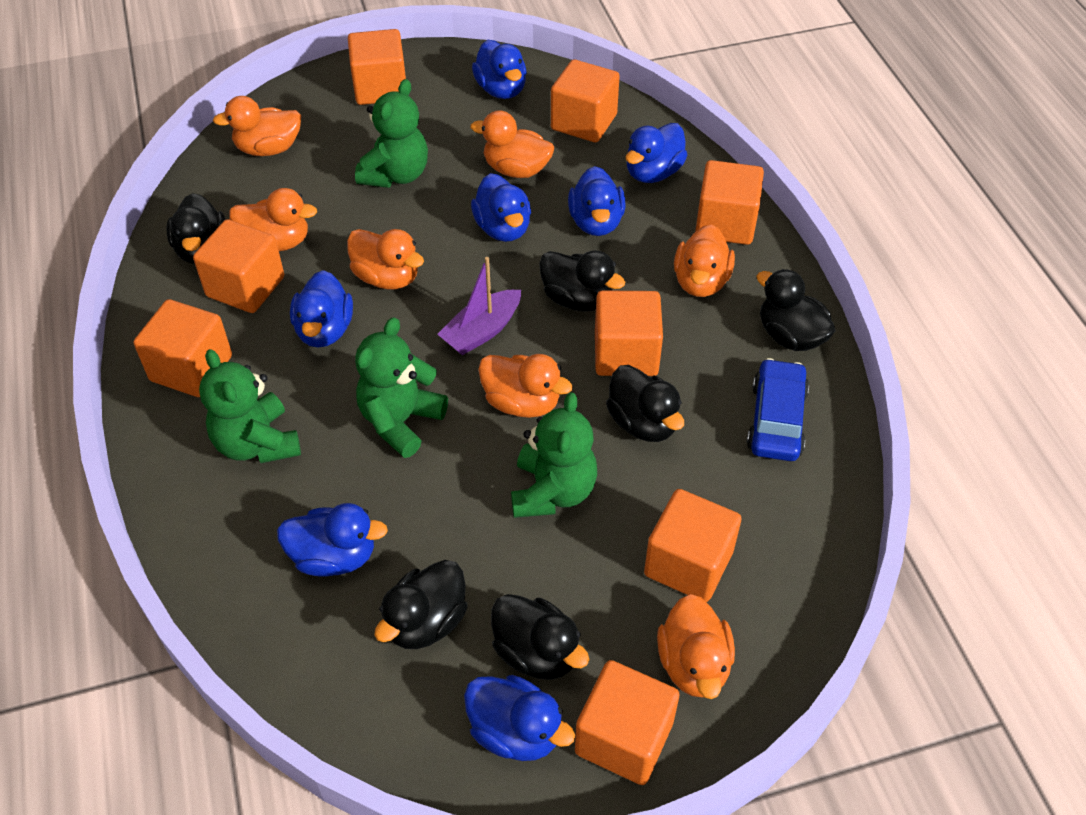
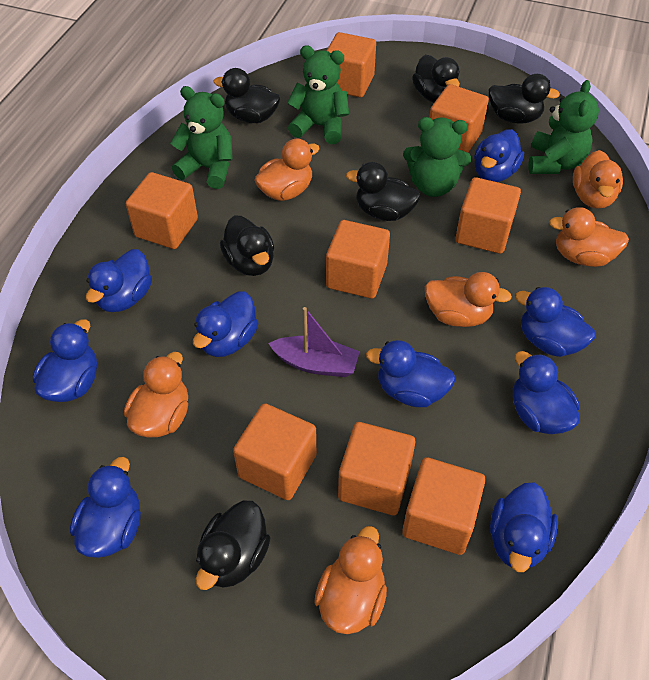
blue car: 1 -> 0
blue duck: 7 -> 9
orange duck: 7 -> 6

